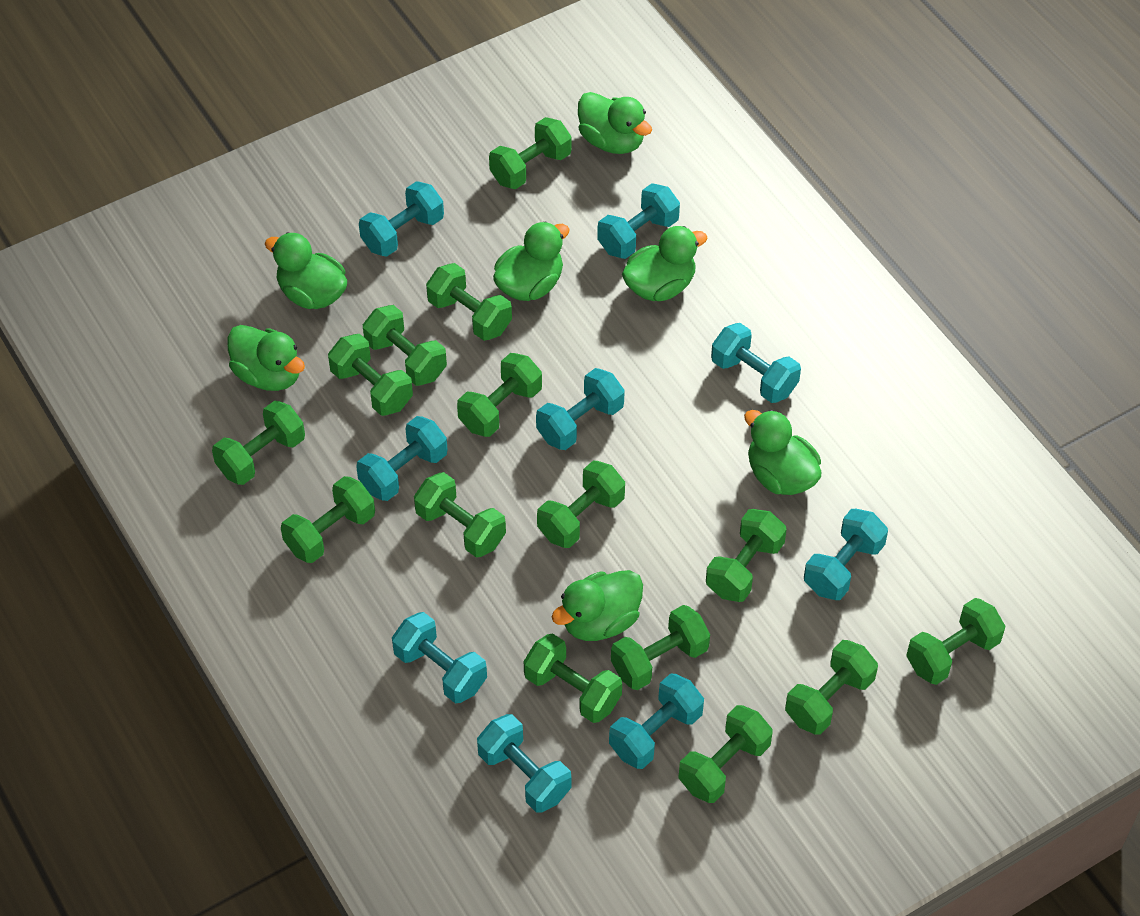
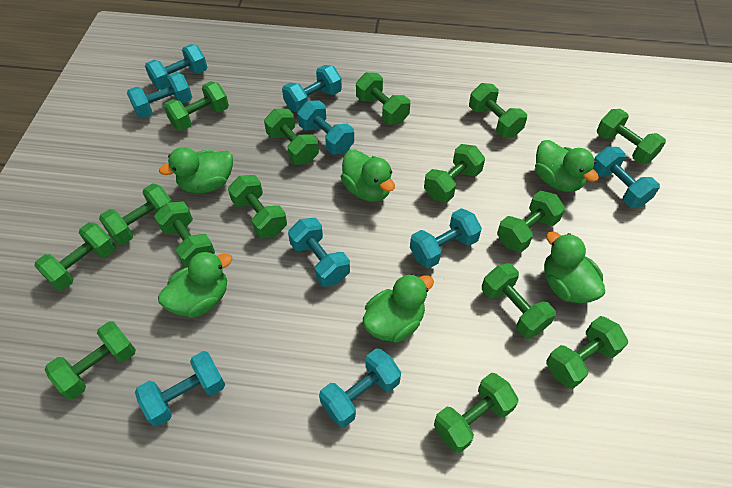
green duck: 7 -> 6

